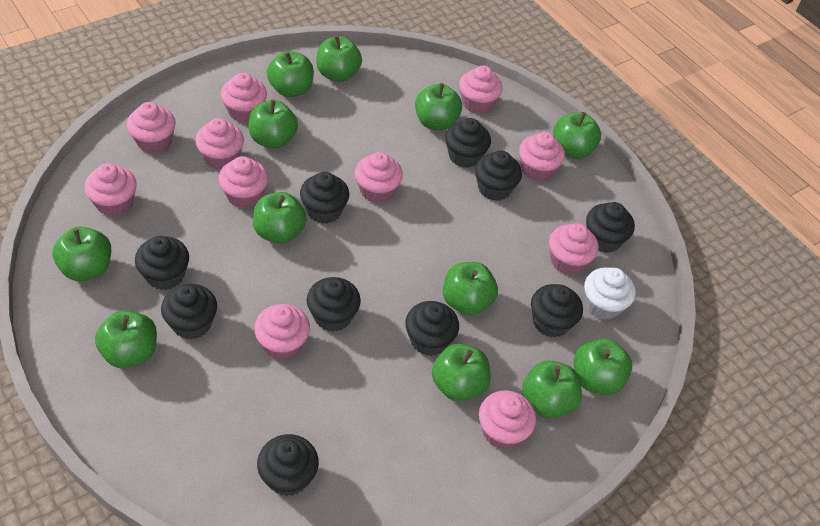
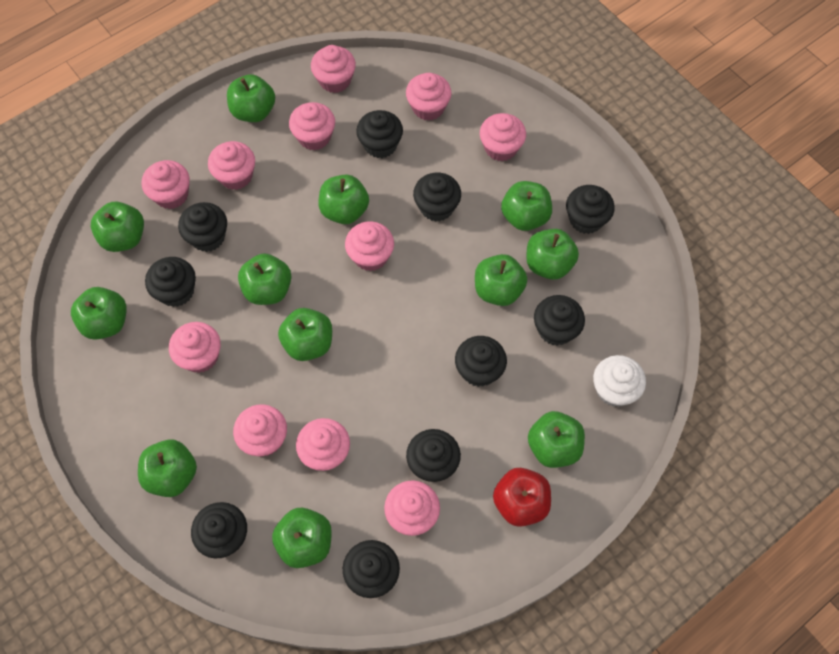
red apple: 0 -> 1

